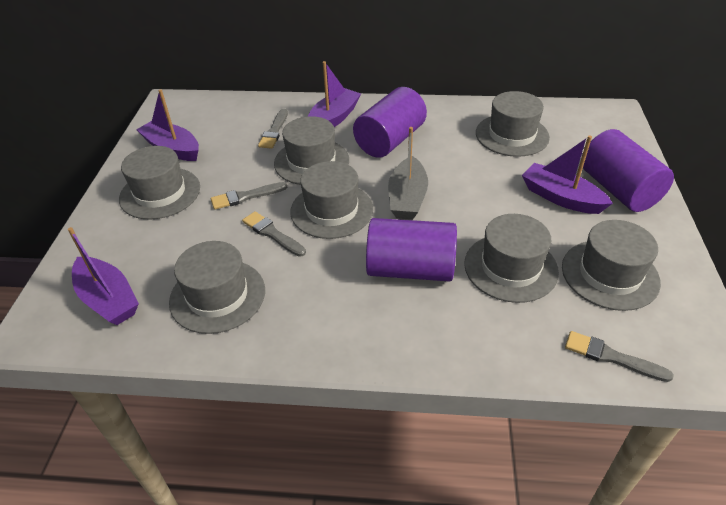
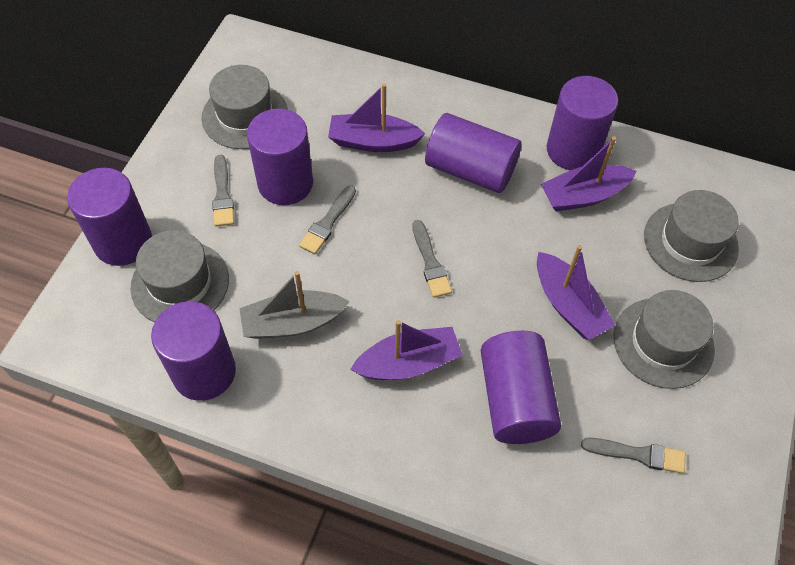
grey hat: 7 -> 4
purple cylinder: 3 -> 6

